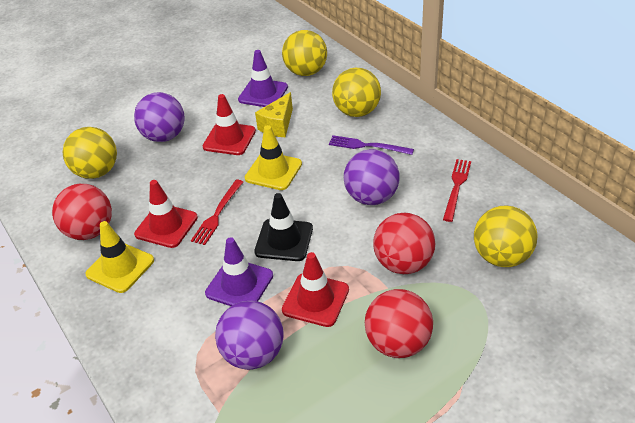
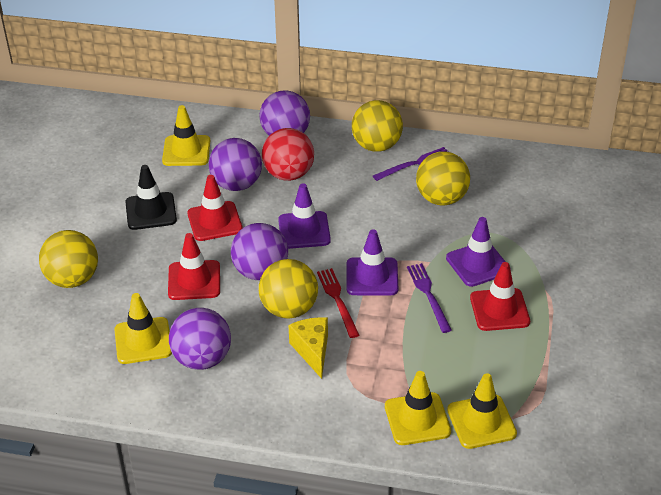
purple ball: 3 -> 4
purple fork: 1 -> 2
purple traffic cone: 2 -> 3
red ball: 3 -> 1
red fork: 2 -> 1
yellow traffic cone: 2 -> 4

